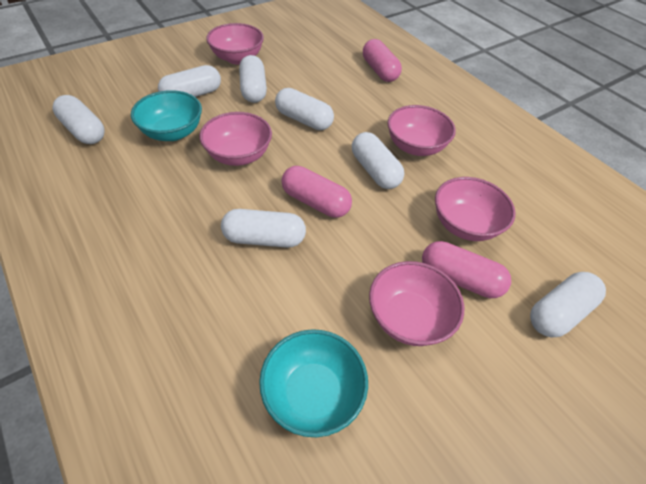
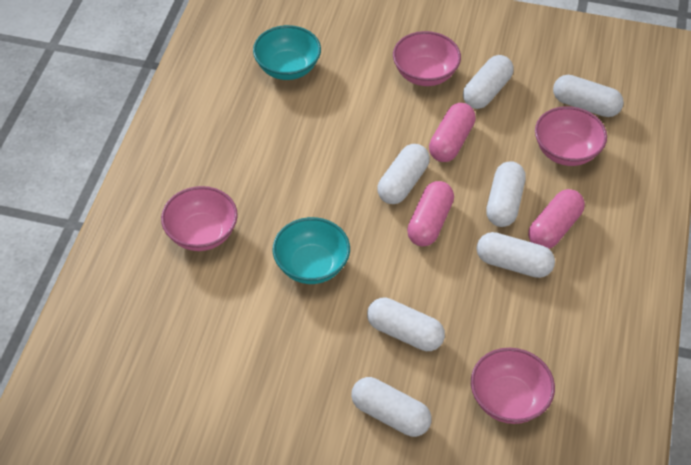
pink bowl: 5 -> 4

